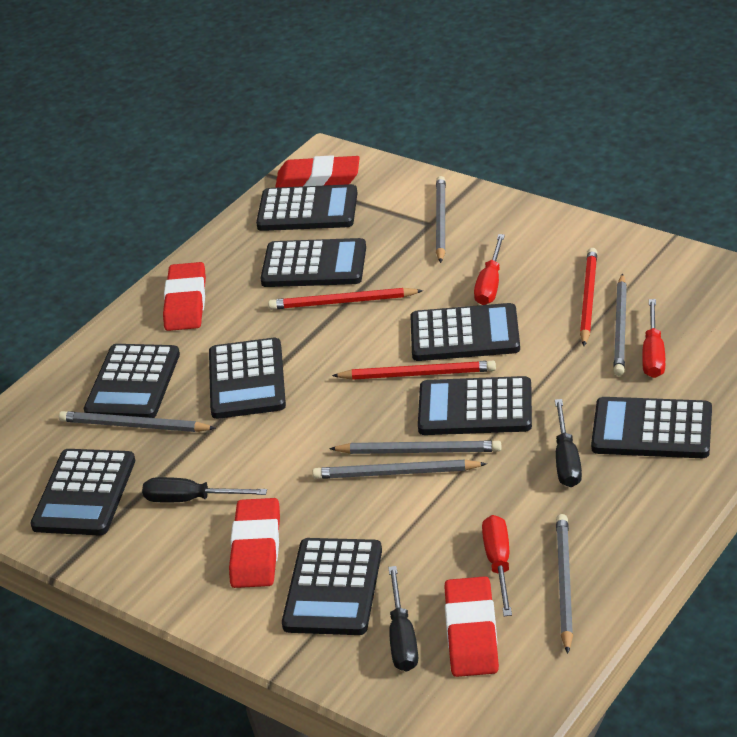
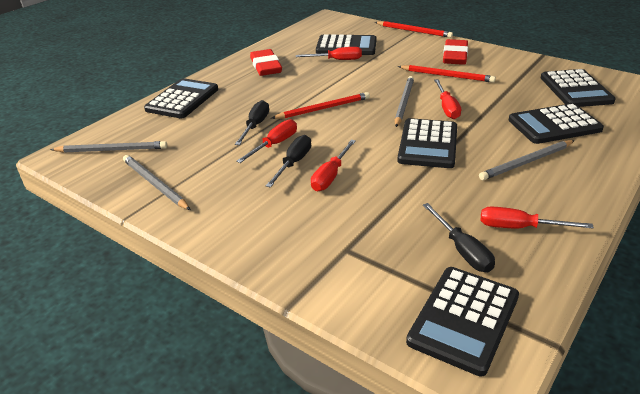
black calculator: 9 -> 6
grey pencil: 6 -> 4
red eraser: 4 -> 2
red screwdriver: 3 -> 5

